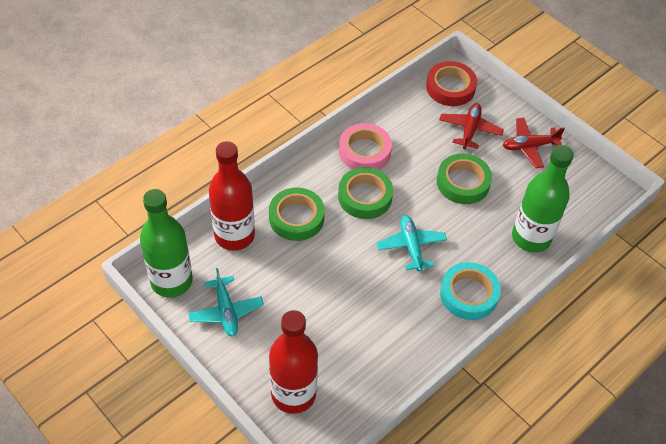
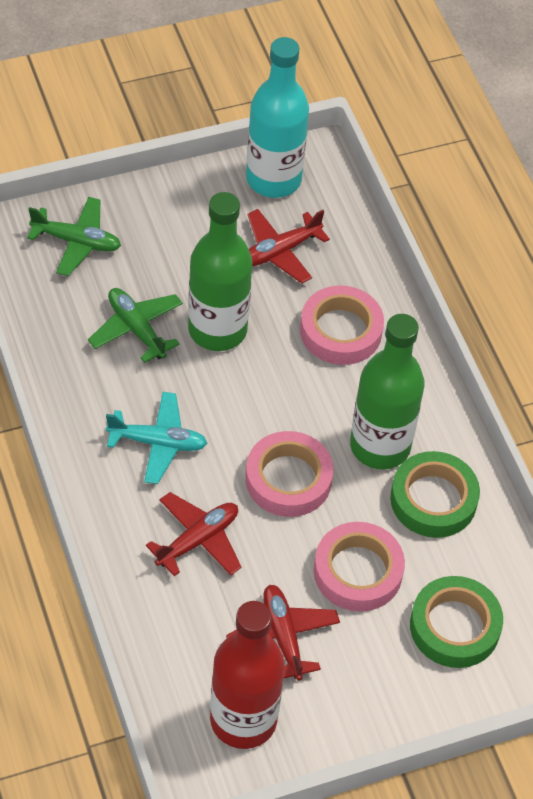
green plane: 0 -> 2
green tape: 3 -> 2
pink tape: 1 -> 3
red bottle: 2 -> 1
red plane: 2 -> 3
red tape: 1 -> 0
turquoise bottle: 0 -> 1
turquoise plane: 2 -> 1
turquoise tape: 1 -> 0

